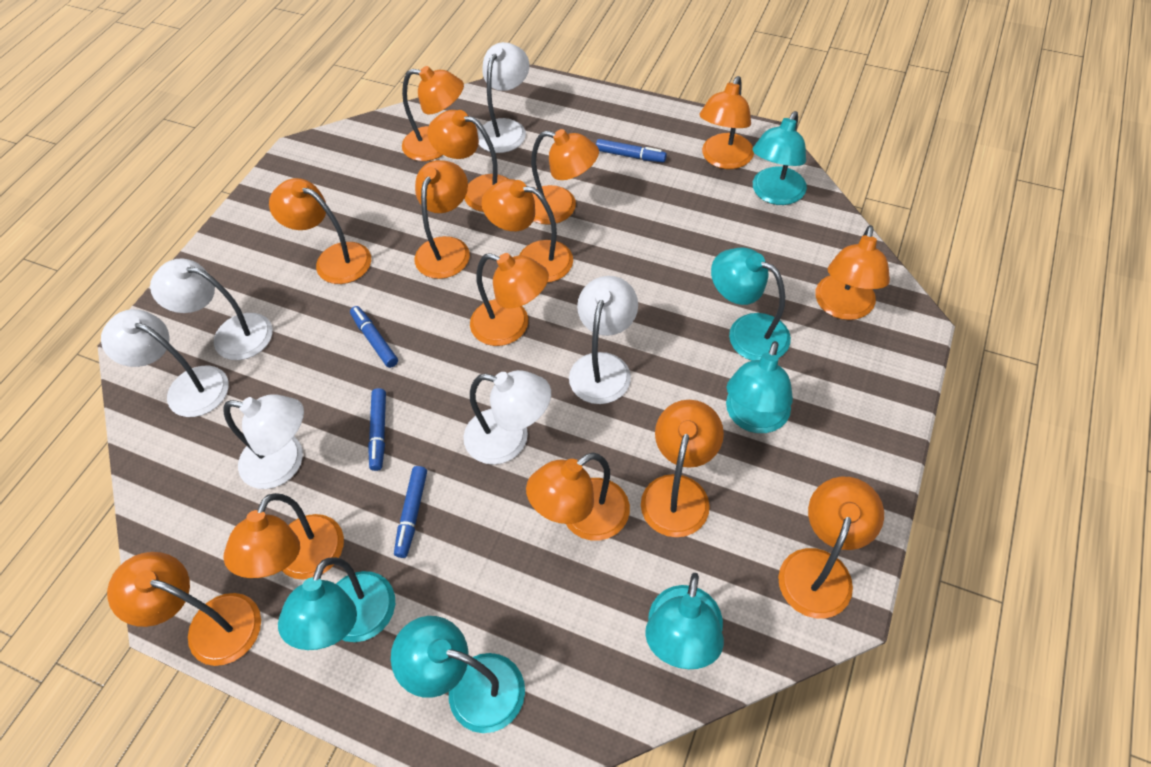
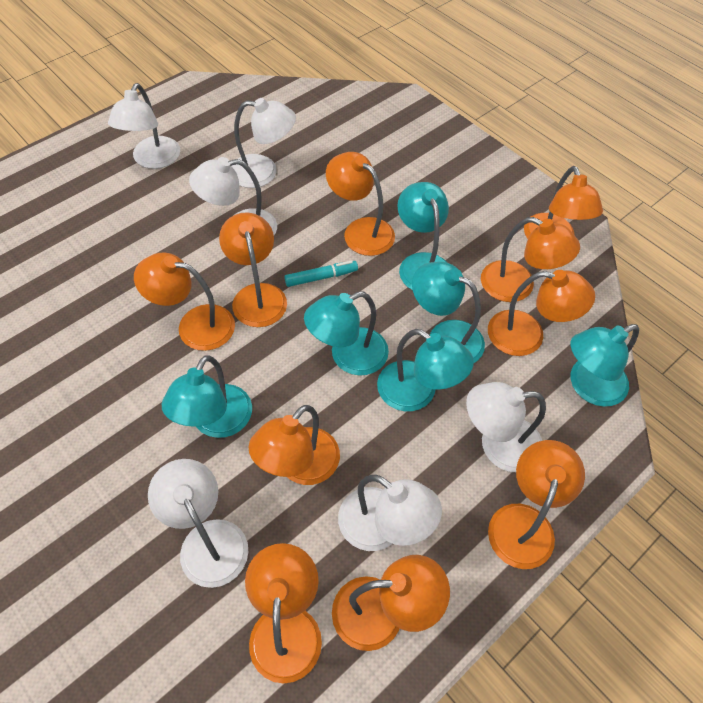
blue marker: 4 -> 0
orange lamp: 14 -> 10
turquoise marker: 0 -> 1

